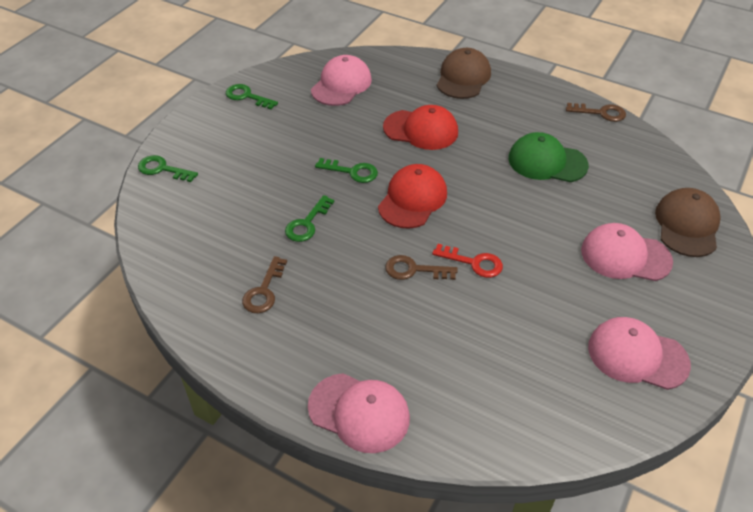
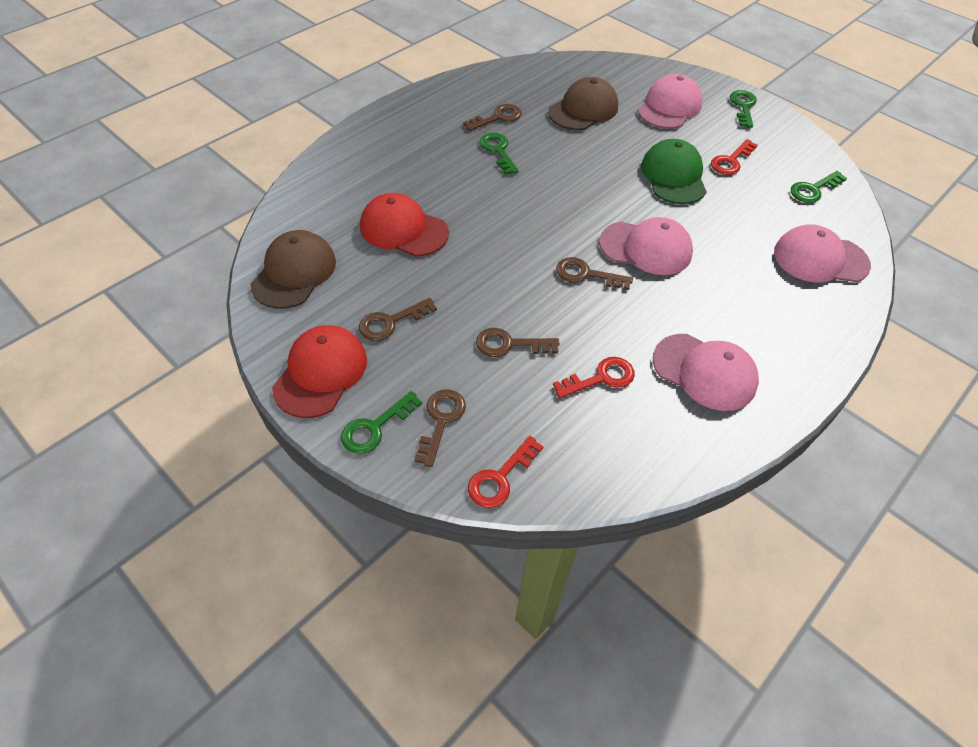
brown key: 3 -> 5
red key: 1 -> 3

